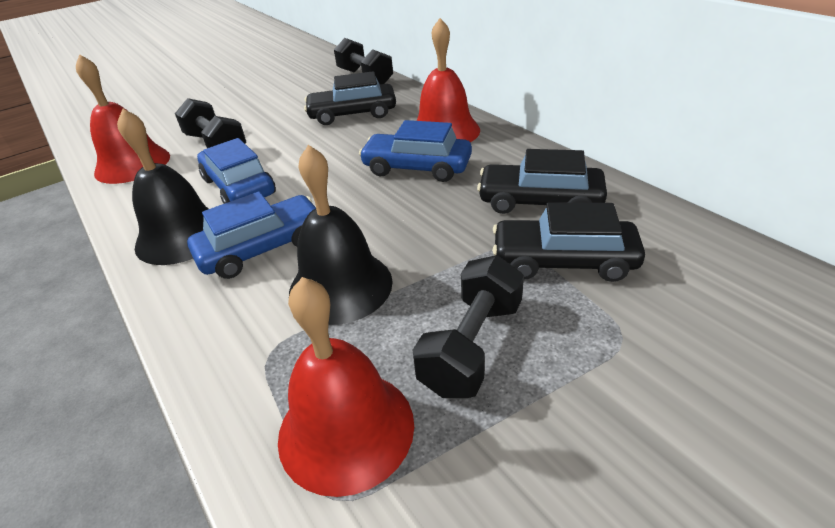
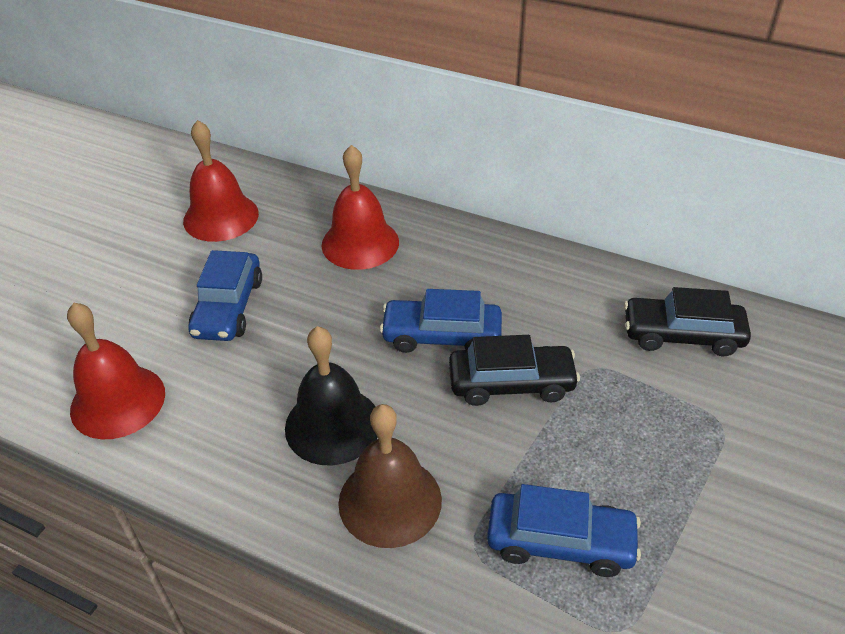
black bell: 2 -> 1
black car: 3 -> 2
black dumbbell: 3 -> 0
brown bell: 0 -> 1

